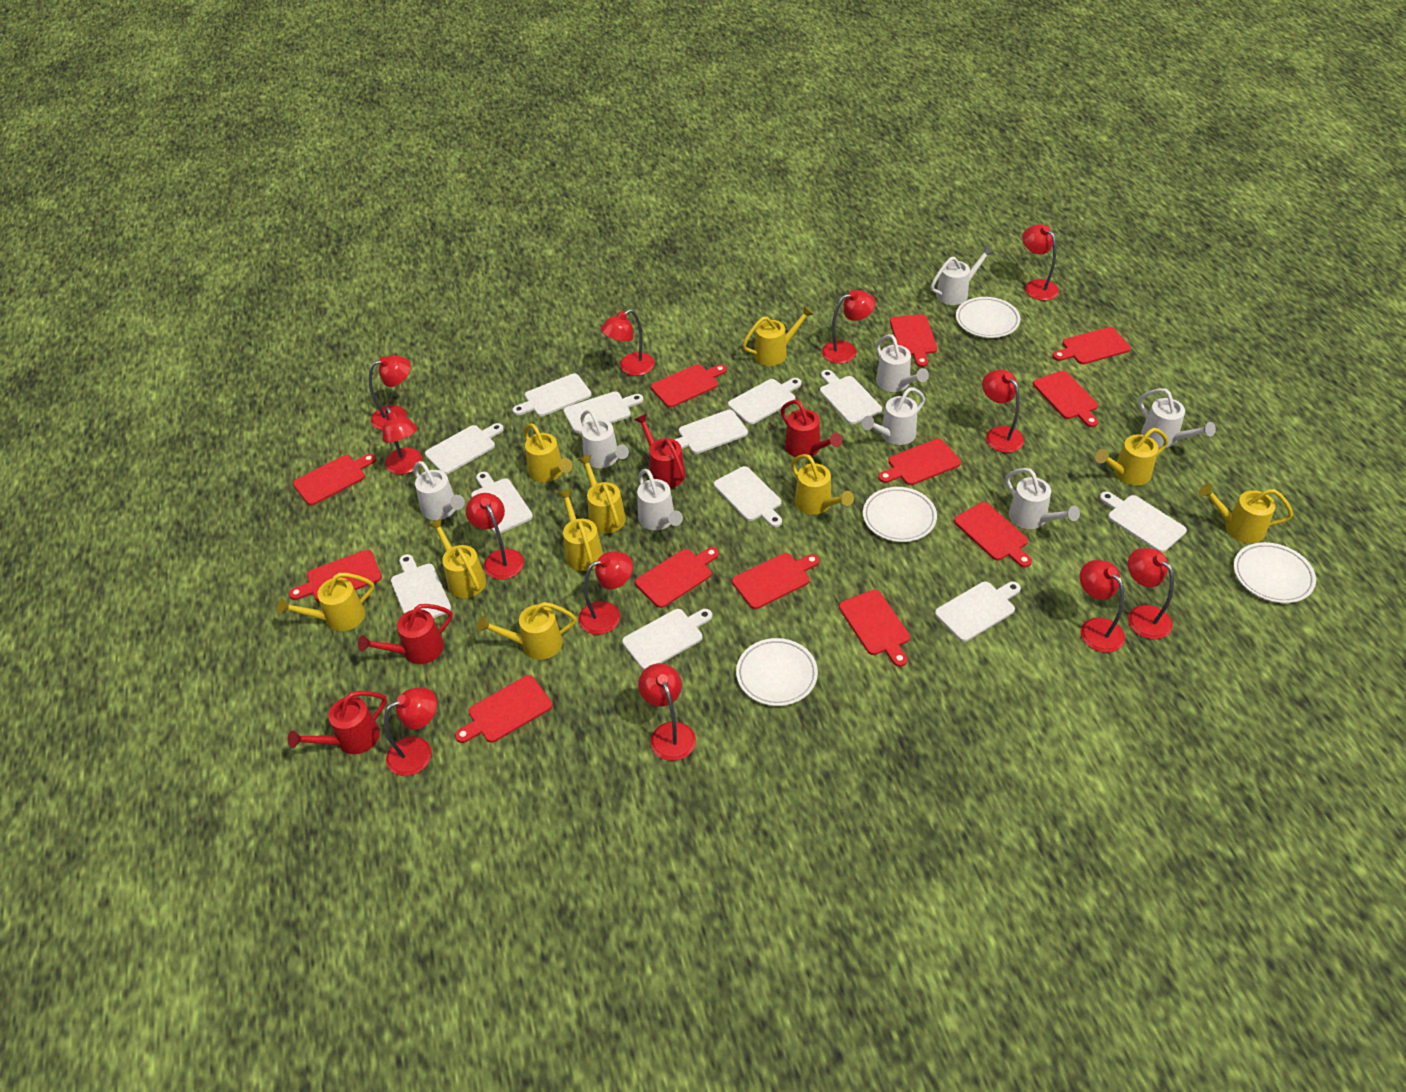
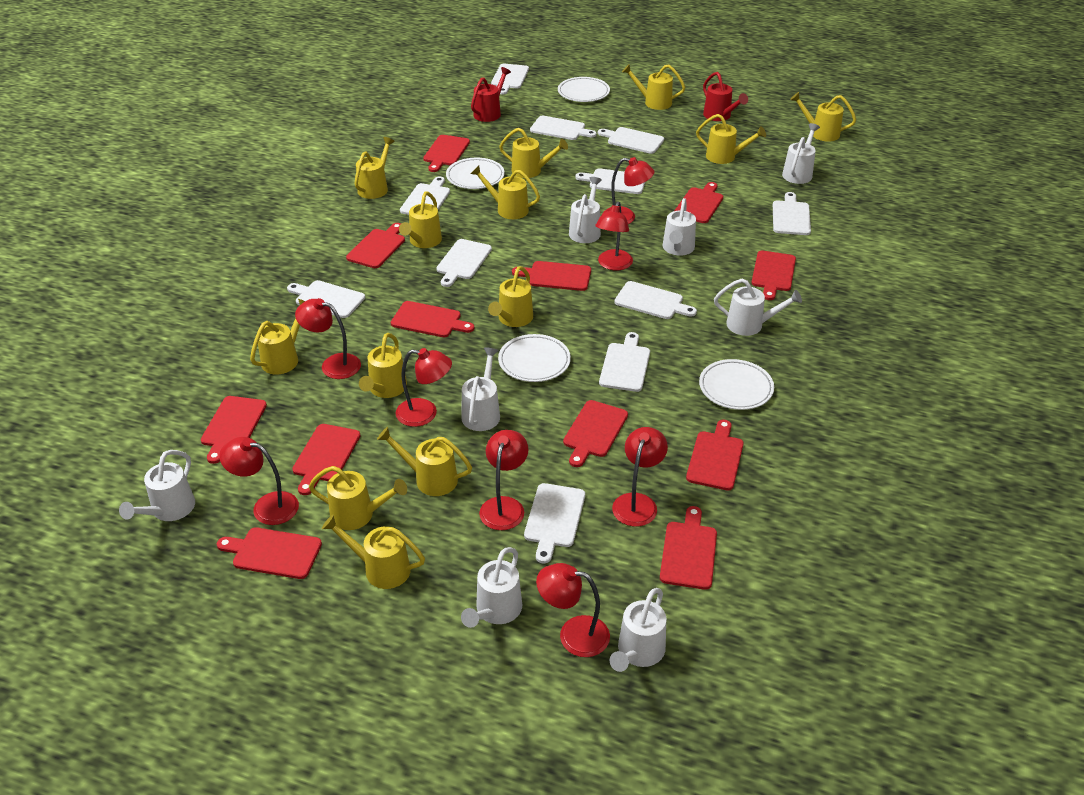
red lamp: 12 -> 8
red watering can: 4 -> 2
white cutting board: 12 -> 11
yellow watering can: 10 -> 13

